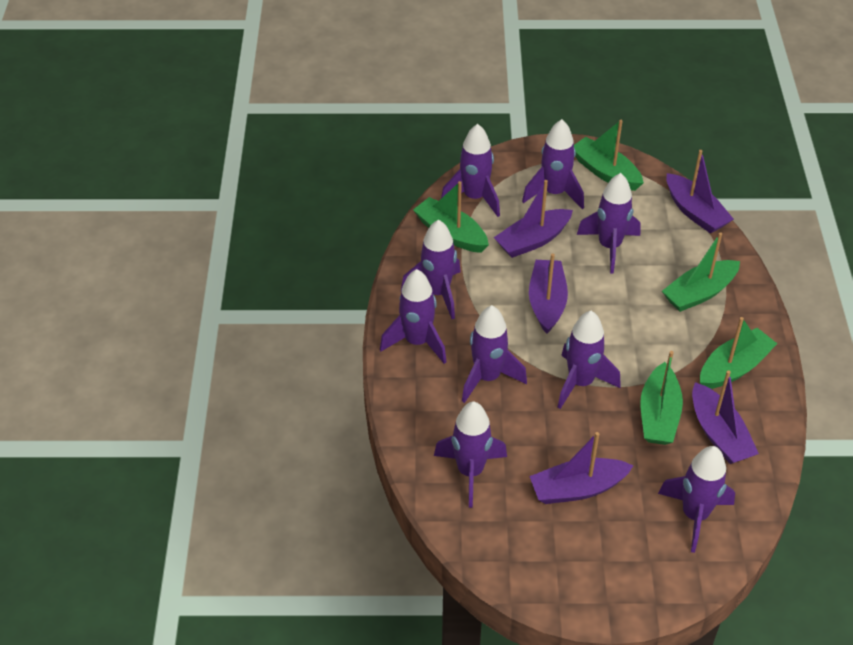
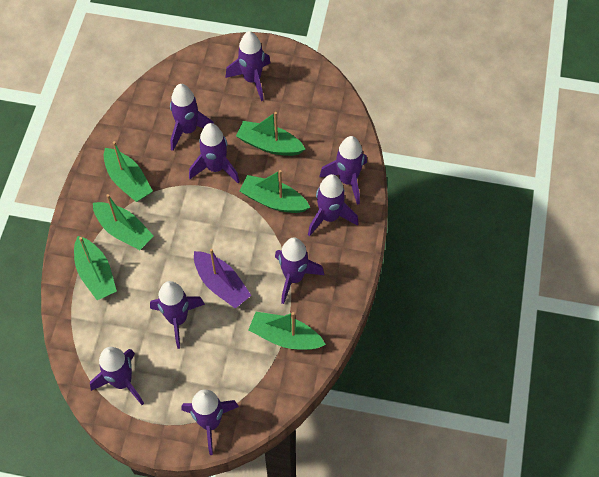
green boat: 5 -> 6
purple boat: 5 -> 1

